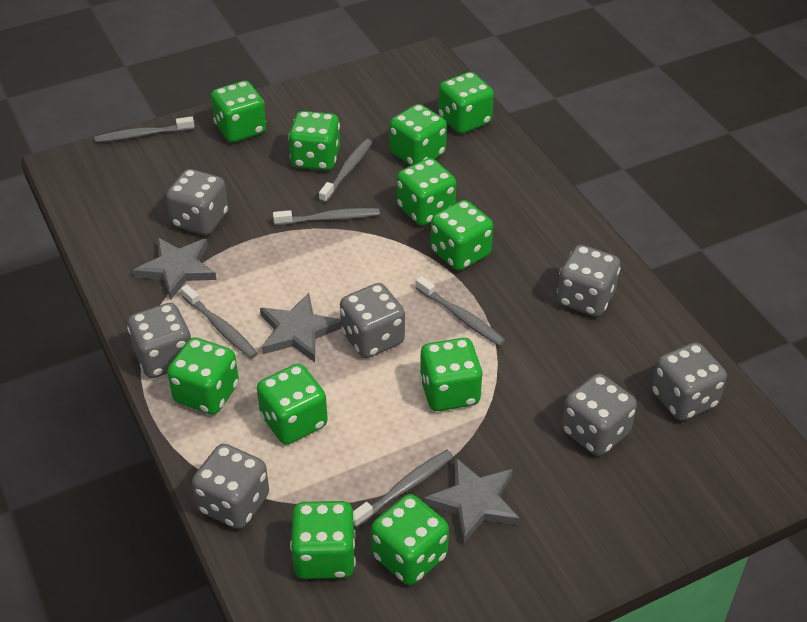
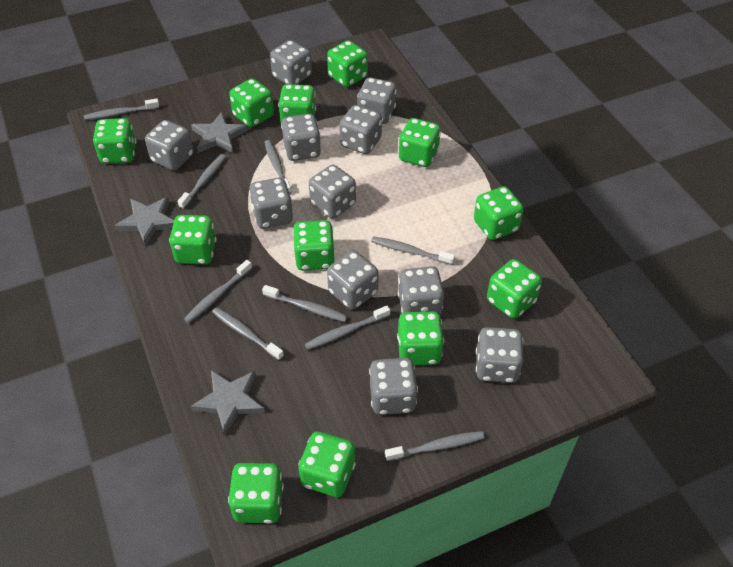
green dice: 11 -> 12
grey dice: 7 -> 11
grey toothbrush: 6 -> 9

